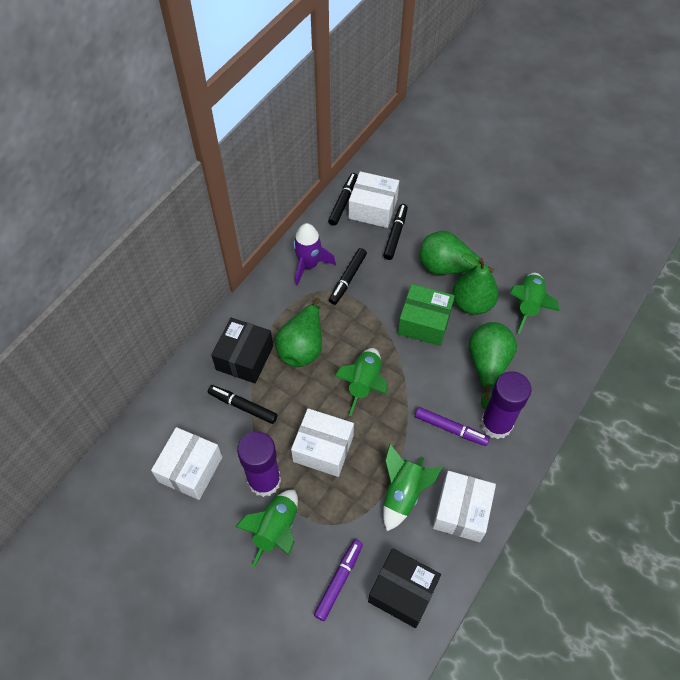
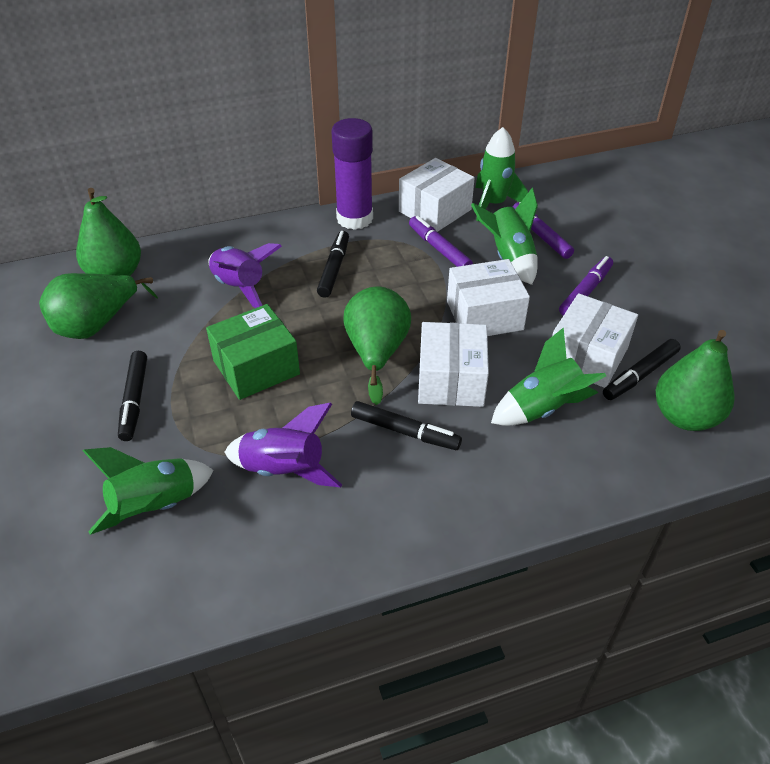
black box: 2 -> 0
purple glue stick: 2 -> 1
purple marker: 2 -> 3
purple rocket: 1 -> 2

